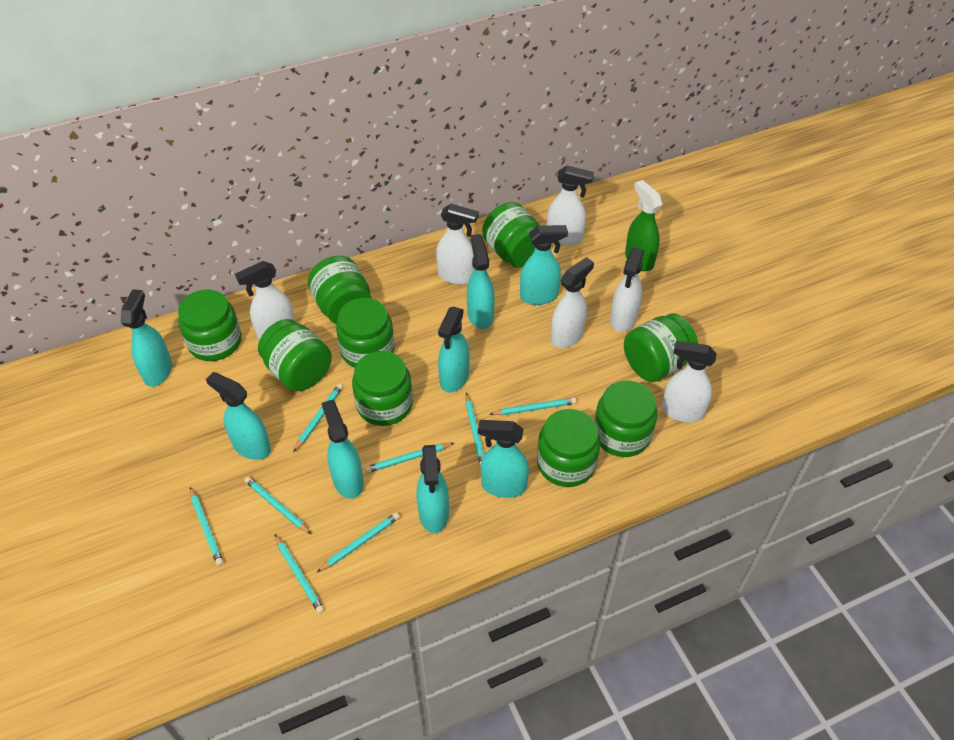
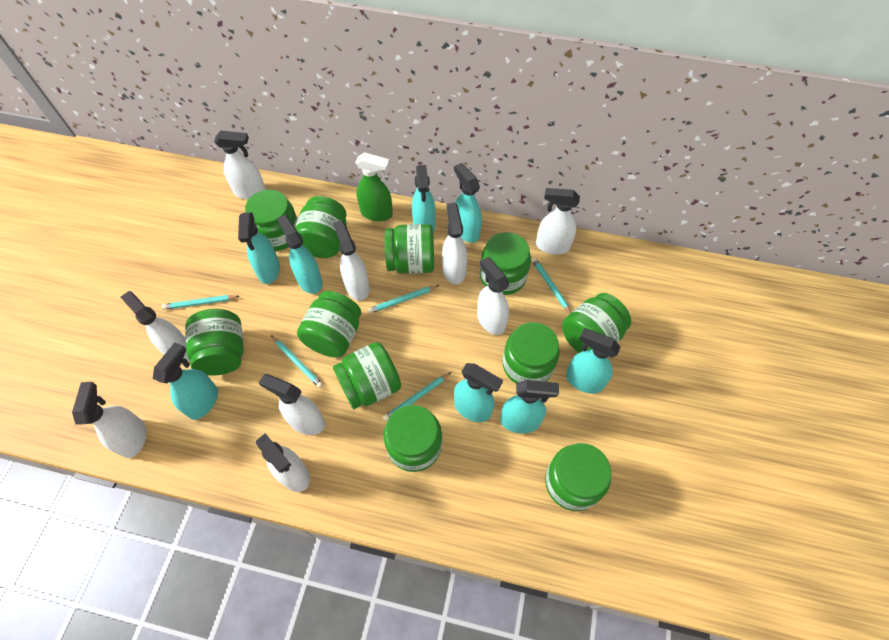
green jar: 9 -> 11
turquoise pencil: 8 -> 5
white spray bottle: 6 -> 9

